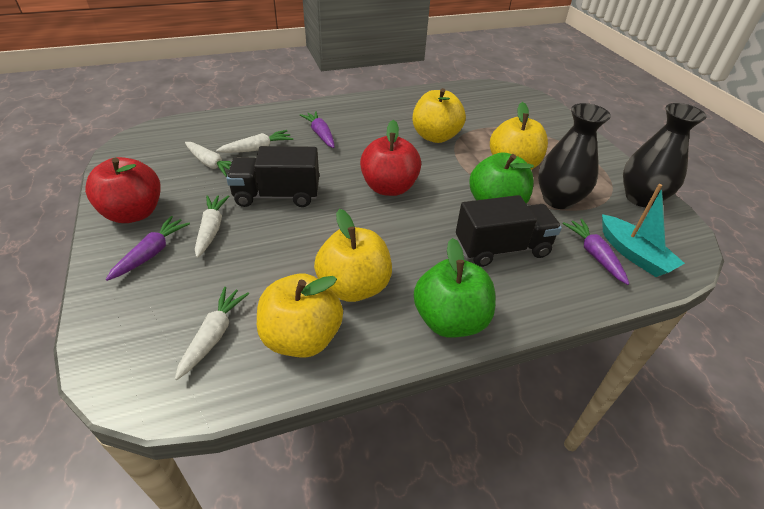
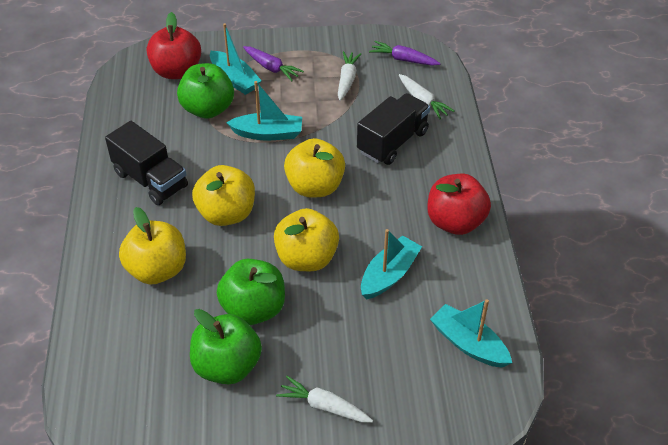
black vase: 2 -> 0
green apple: 2 -> 3
purple carrot: 3 -> 2
turquoise boat: 1 -> 4
white carrot: 4 -> 3

